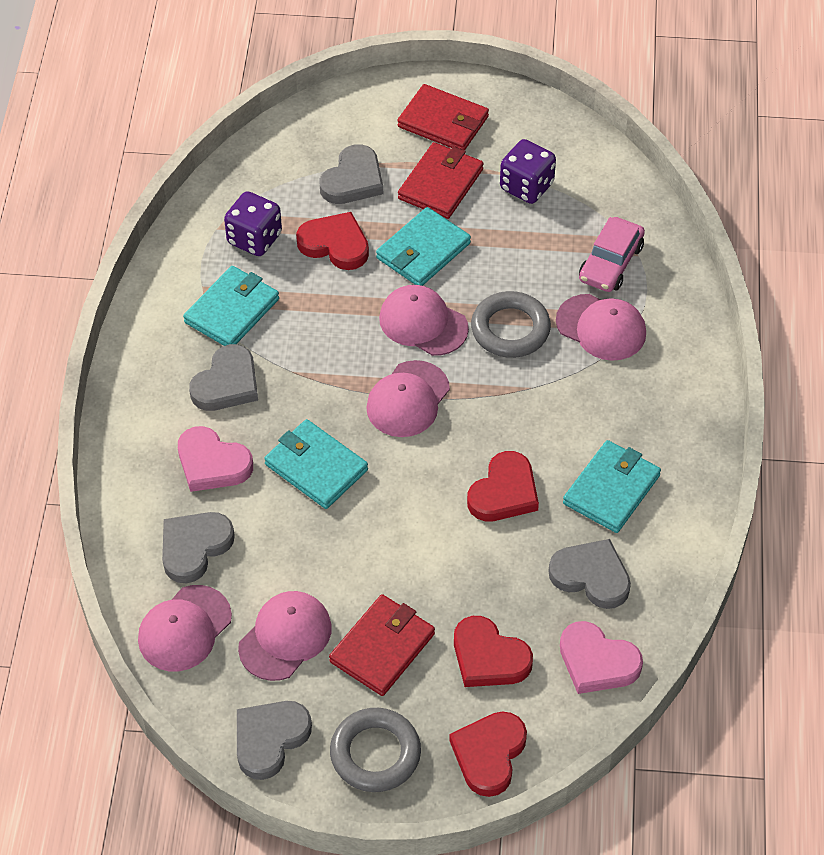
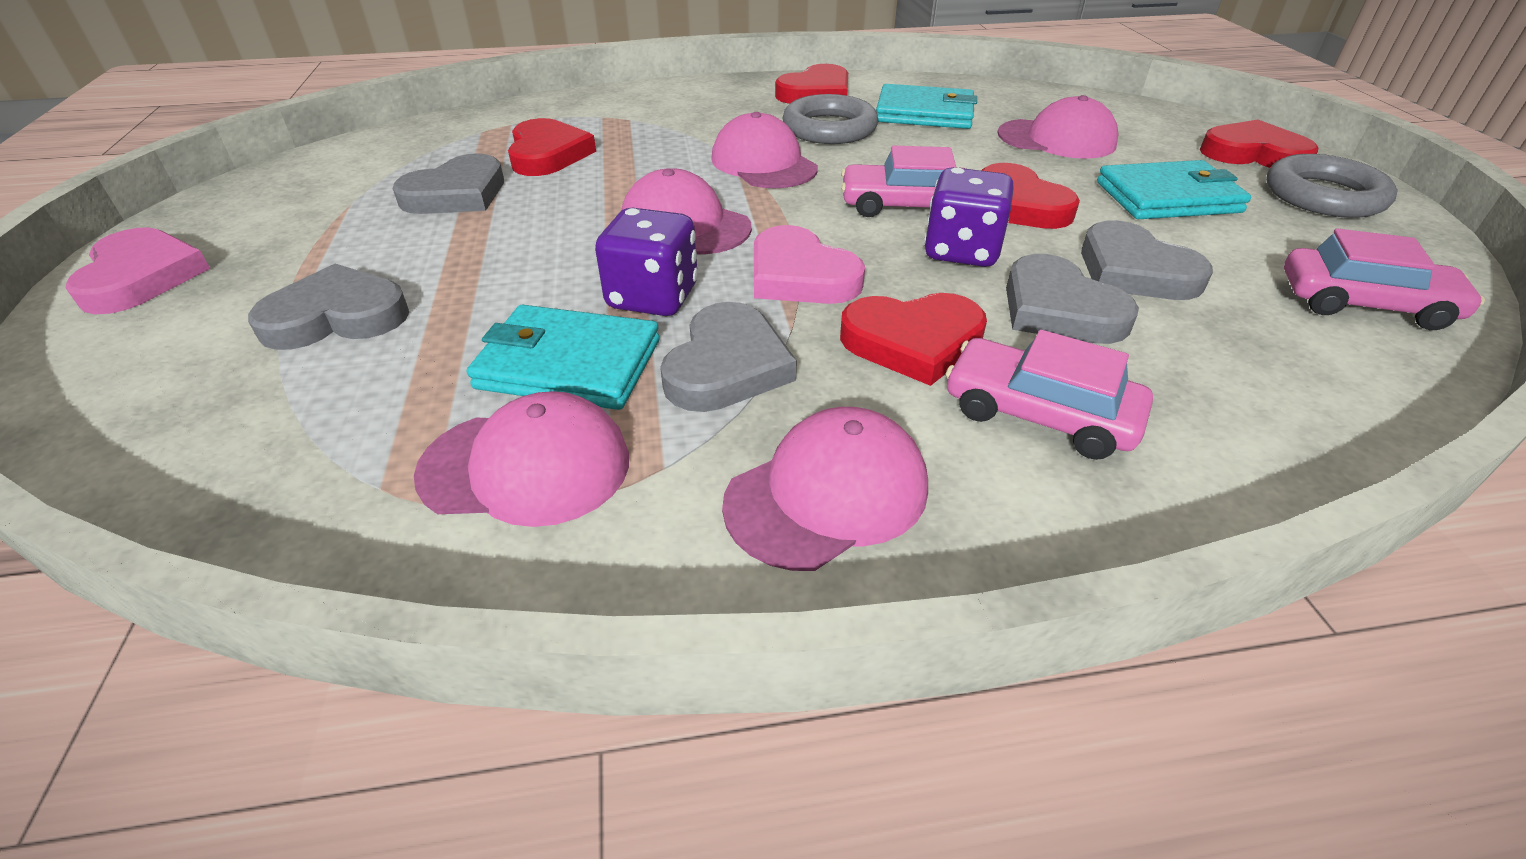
pink car: 1 -> 3
red heart: 4 -> 5
red wallet: 3 -> 0
turquoise wallet: 4 -> 3

